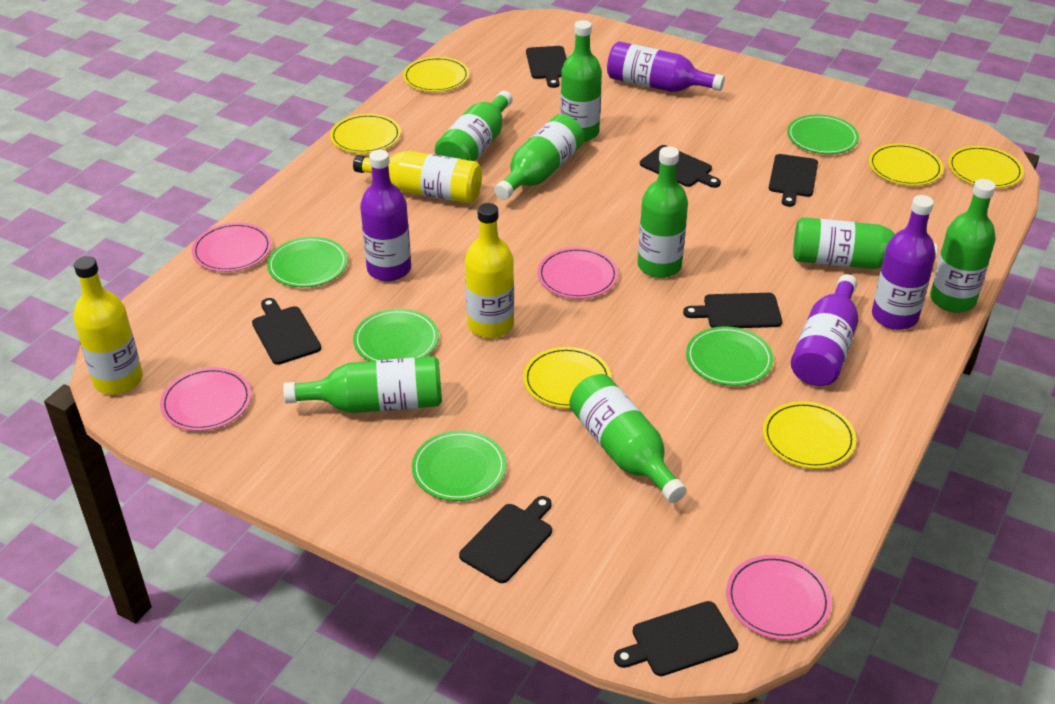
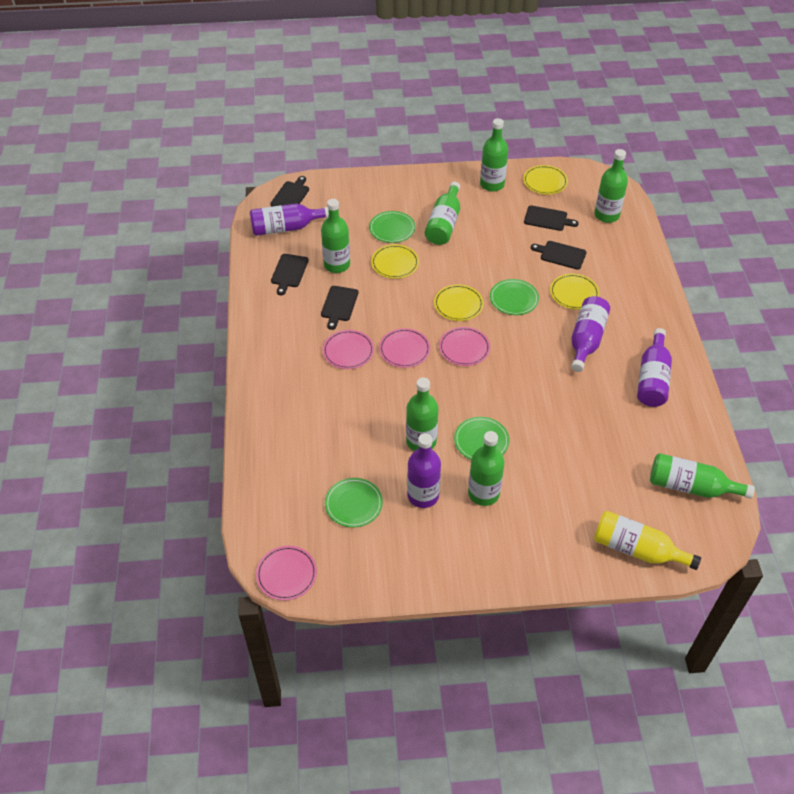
black cutting board: 7 -> 5
green bottle: 8 -> 7
green plate: 5 -> 4
yellow bottle: 3 -> 1
yellow plate: 6 -> 4

